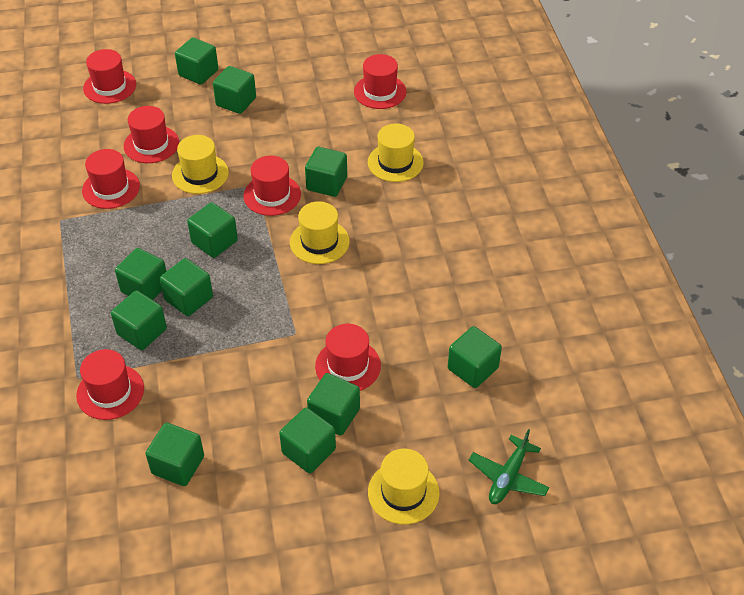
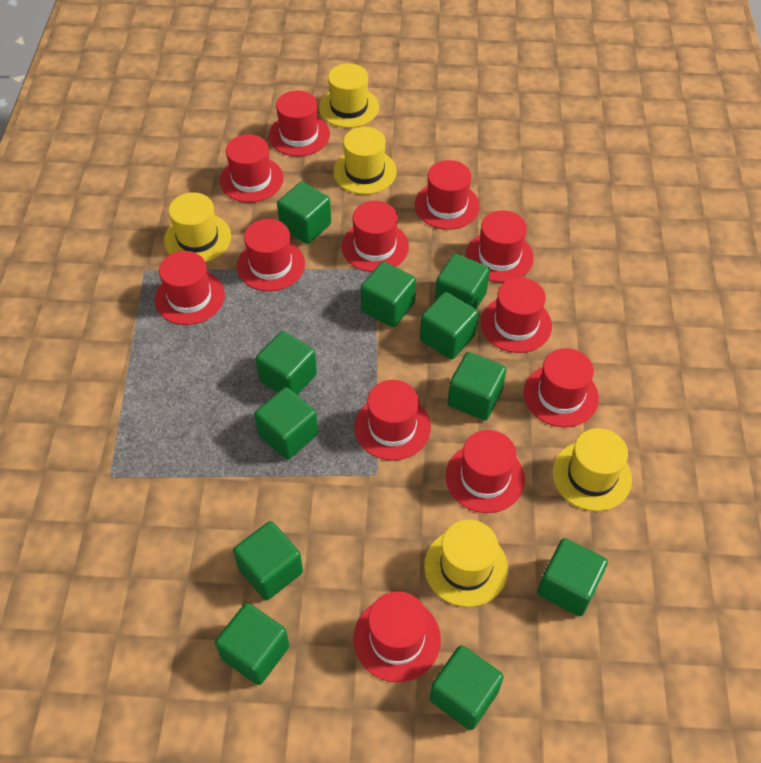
green plane: 1 -> 0
red hat: 7 -> 12
yellow hat: 4 -> 5

